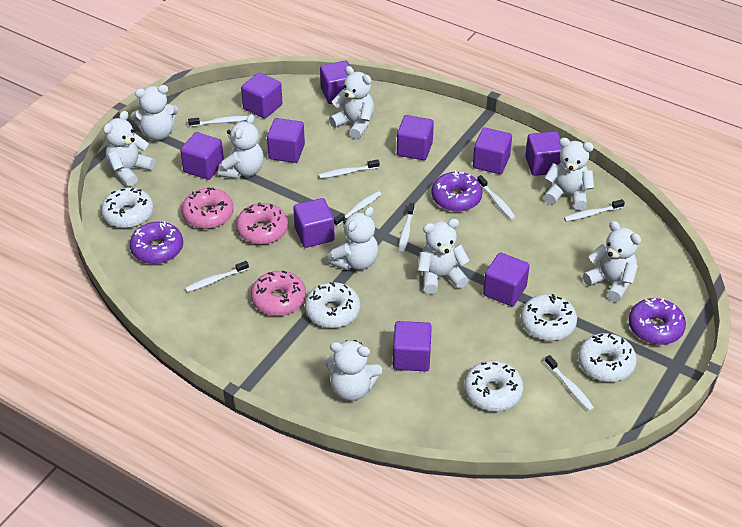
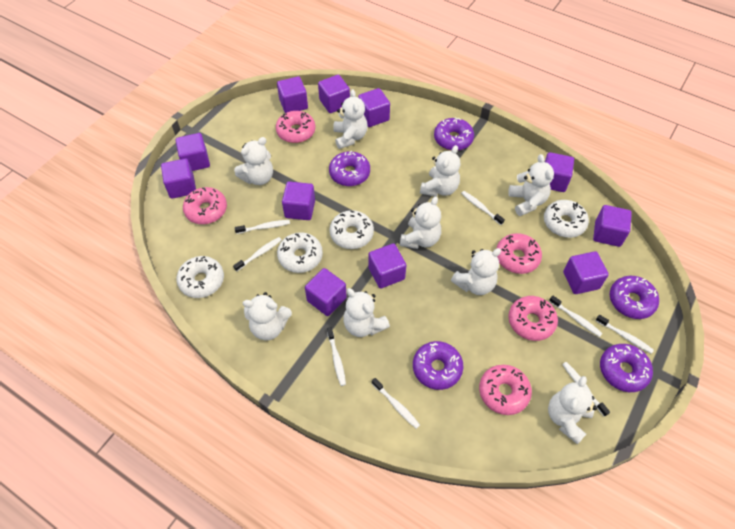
pink donut: 3 -> 5
purple cube: 10 -> 11
purple donut: 3 -> 5
white donut: 5 -> 4

